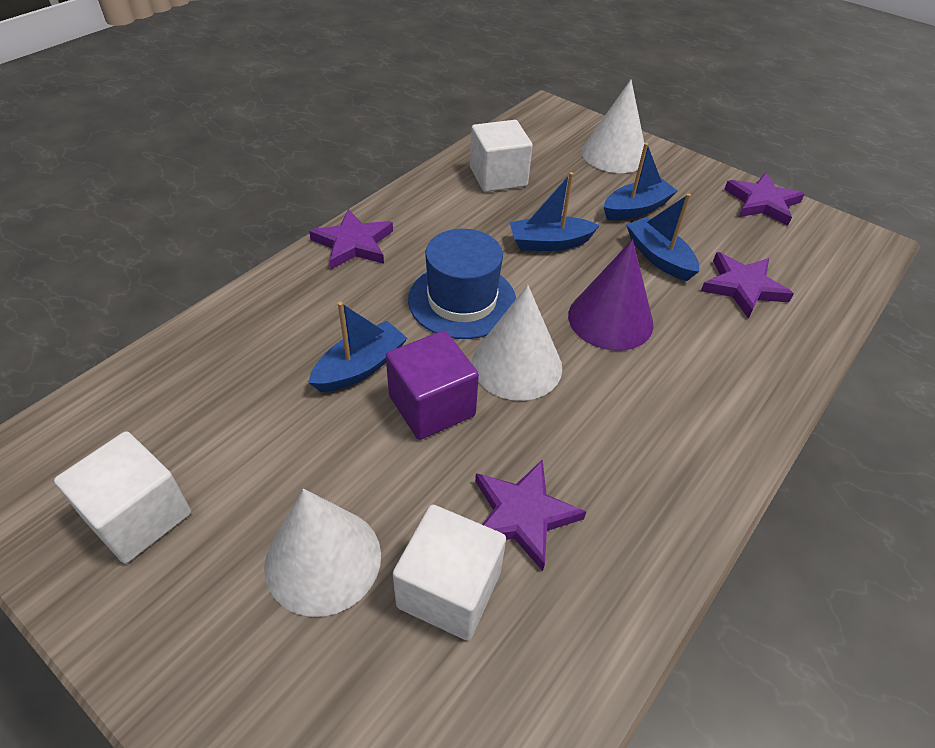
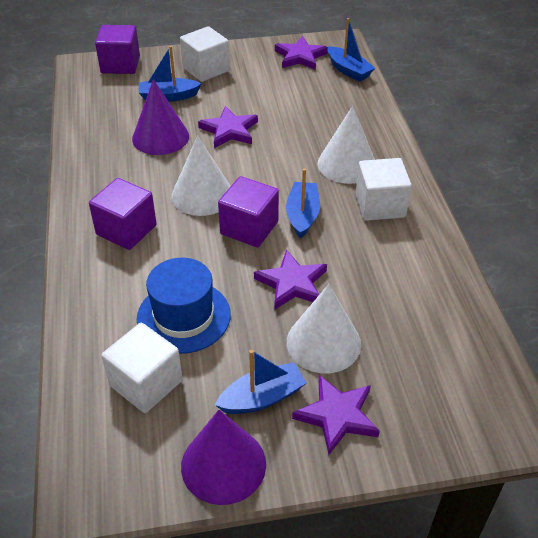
purple cone: 1 -> 2
purple cube: 1 -> 3

